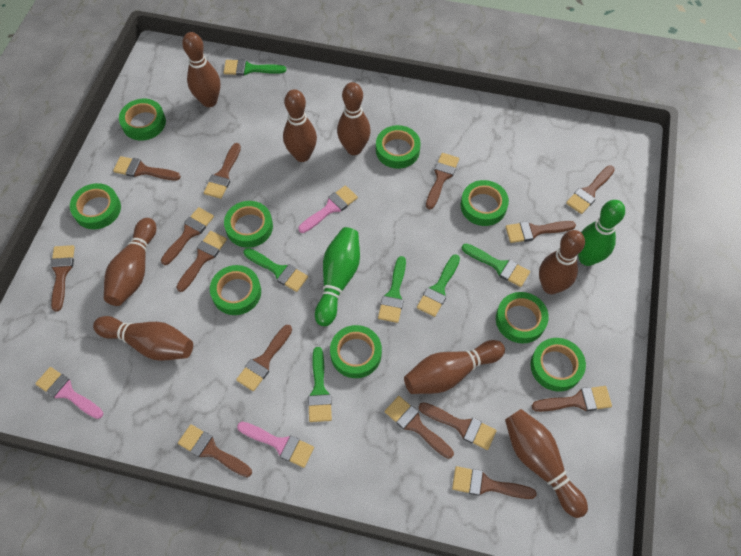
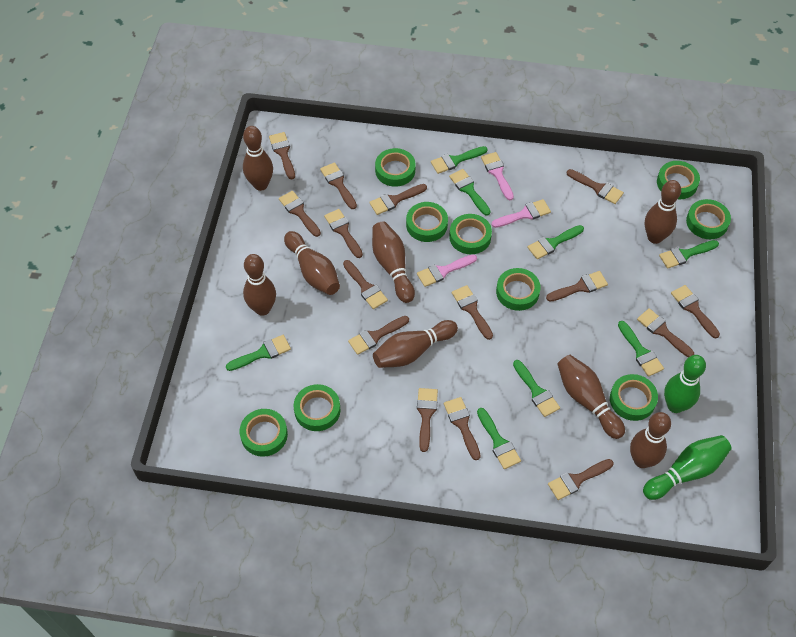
brown brush: 14 -> 15
green brush: 6 -> 8

